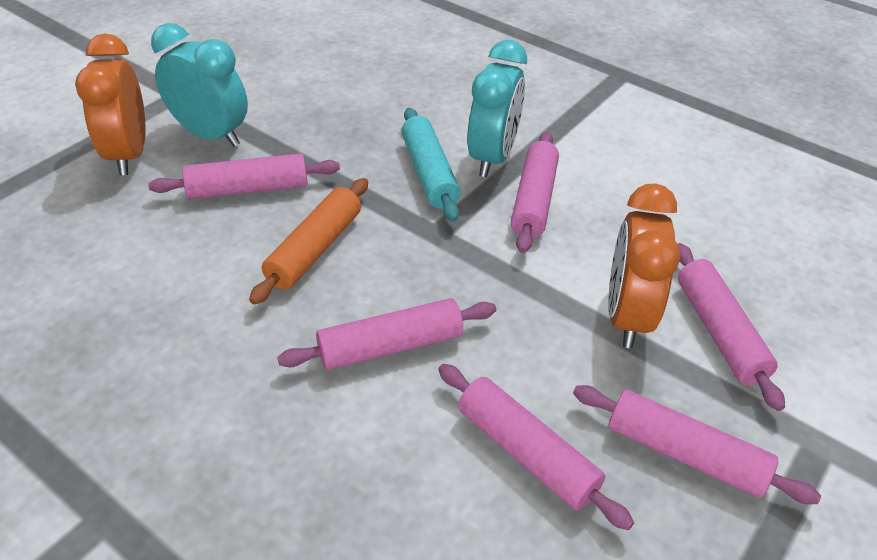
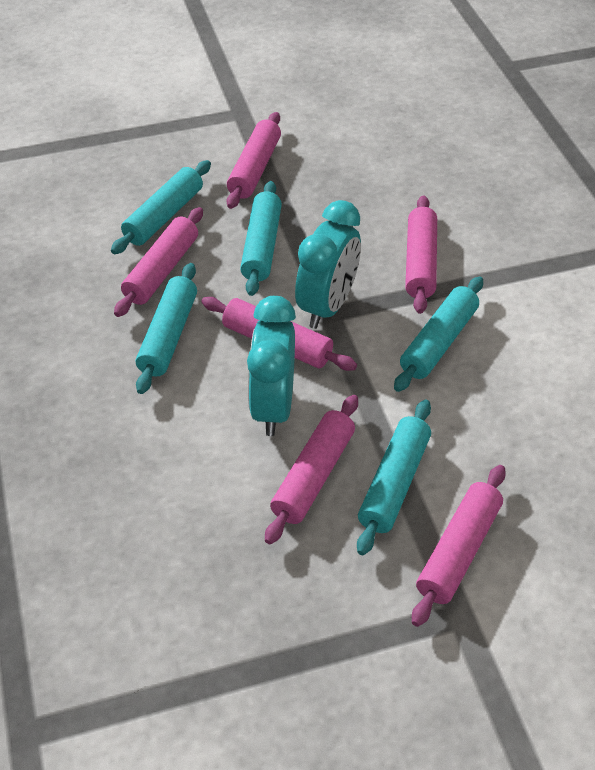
orange clock: 2 -> 0
orange rolling pin: 1 -> 0
turquoise rolling pin: 1 -> 5

